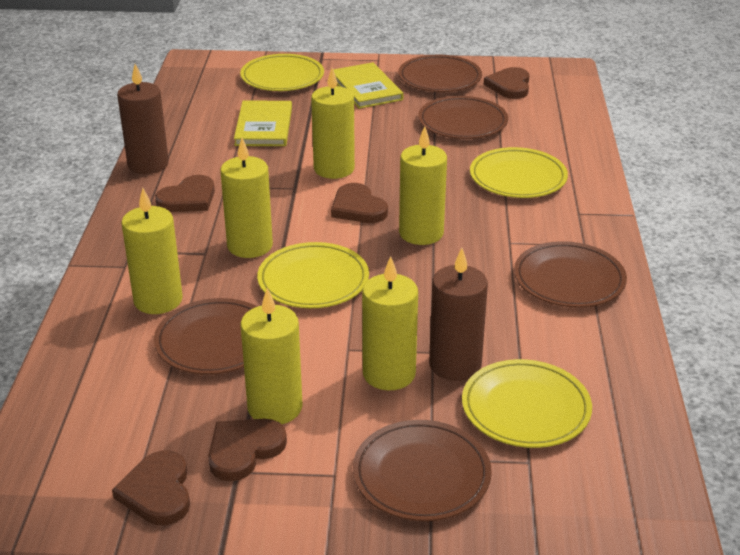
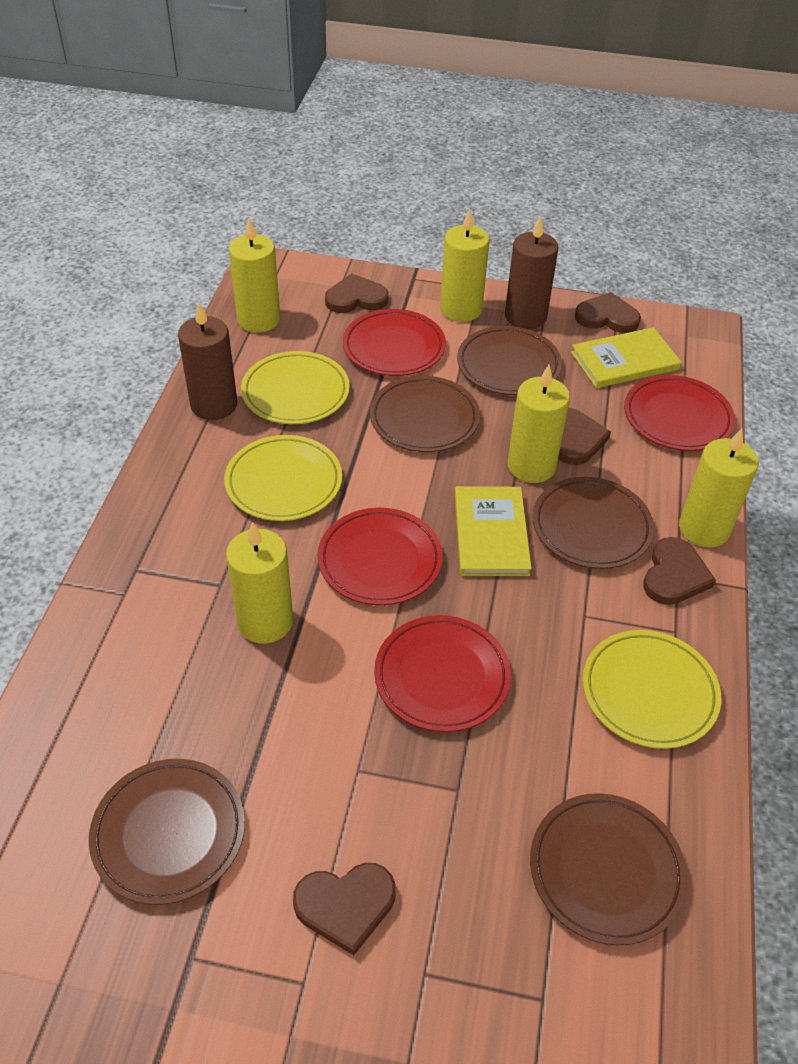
red plate: 0 -> 4
yellow candle: 6 -> 5
yellow plate: 4 -> 3

